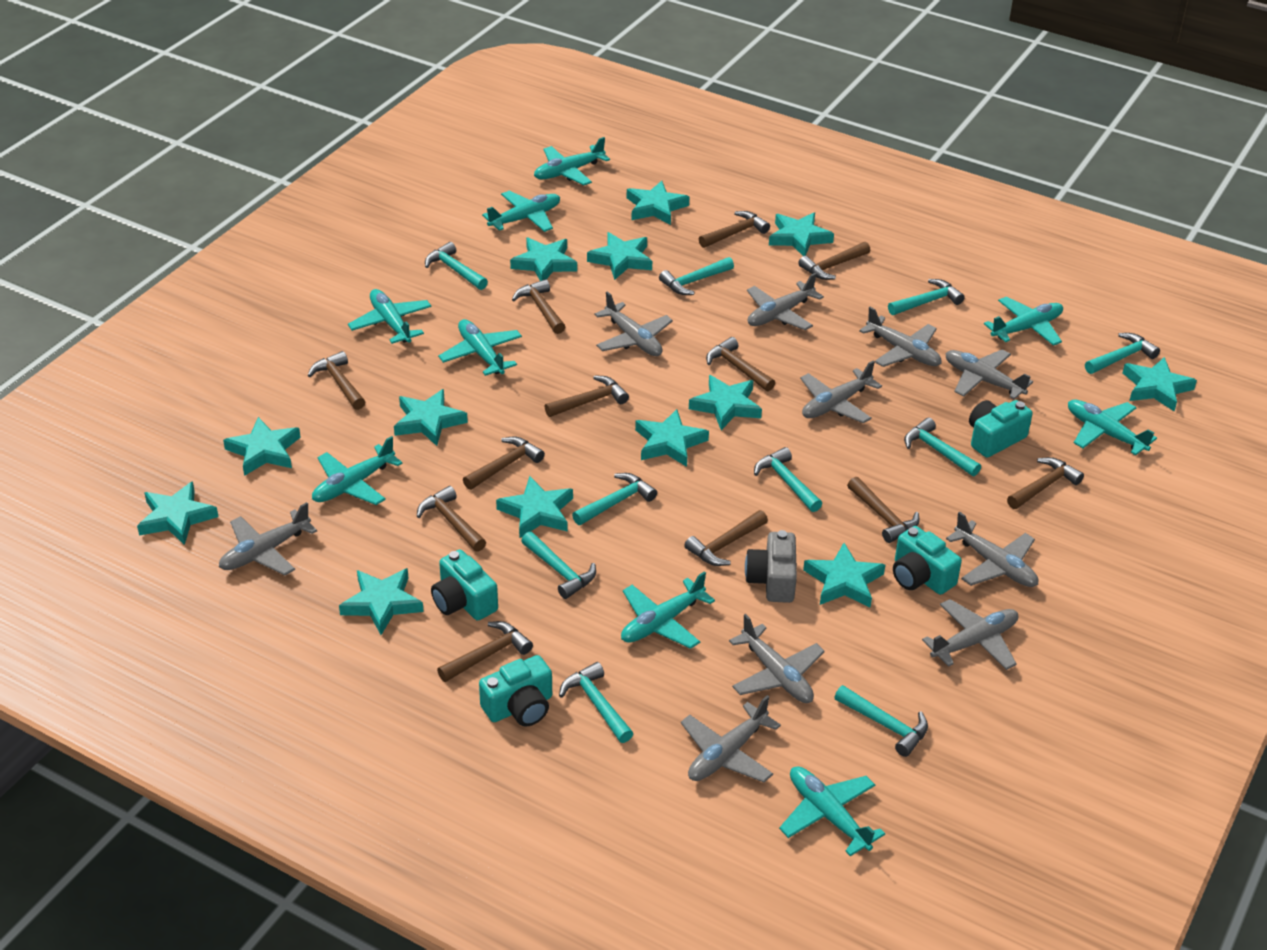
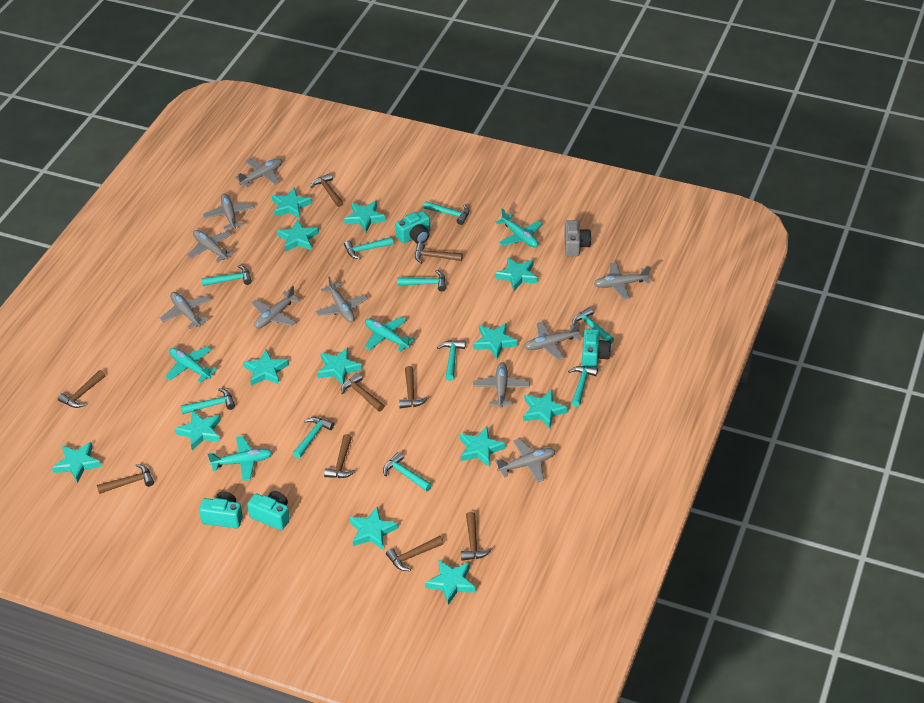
brown hammer: 12 -> 9
turquoise plane: 9 -> 4

